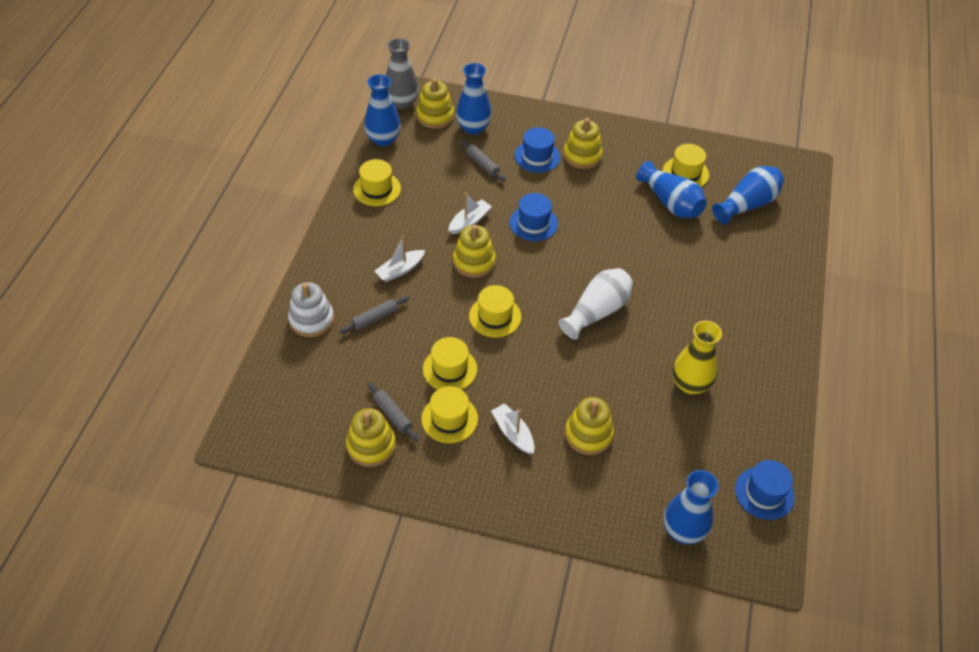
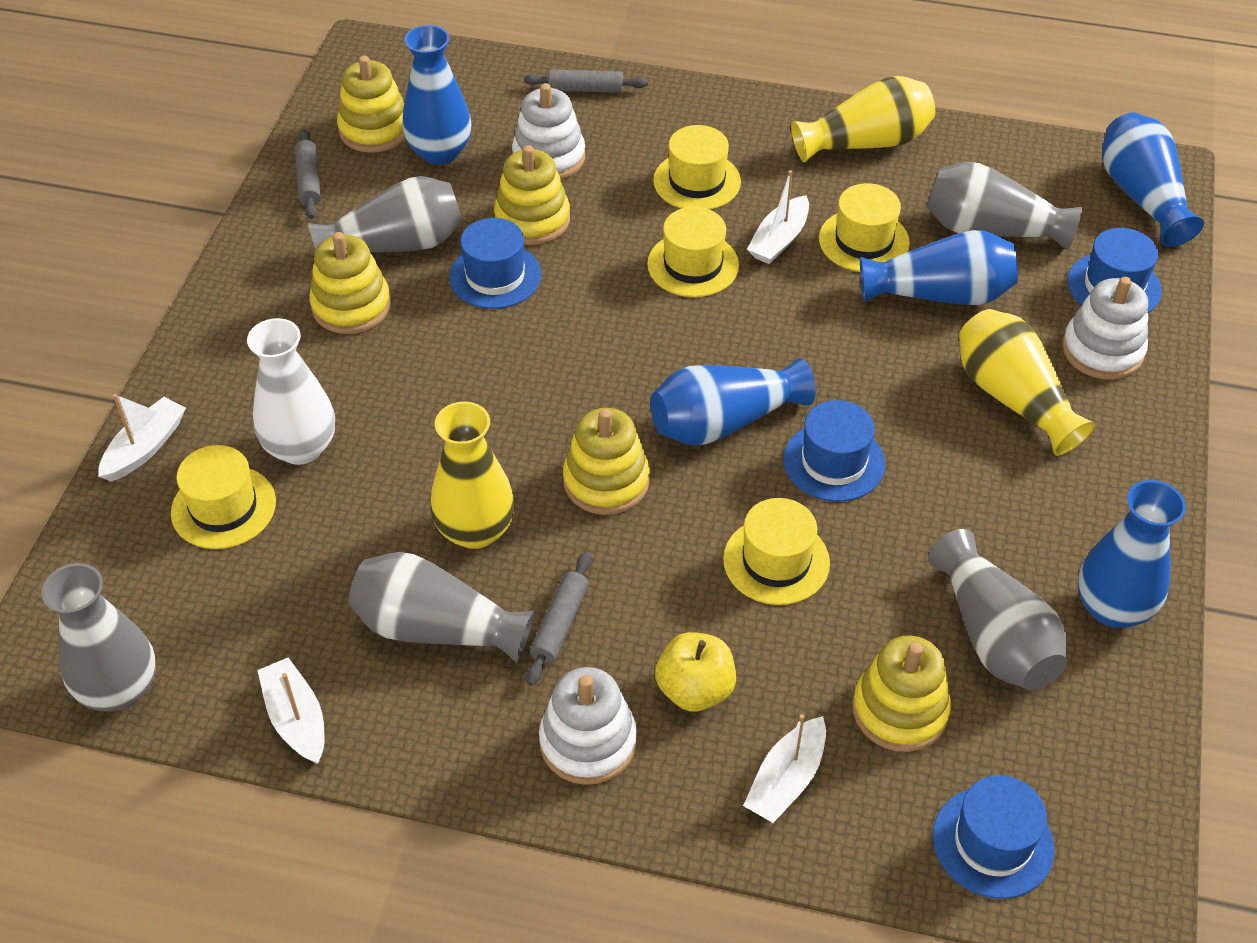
blue hat: 3 -> 4
grey vase: 1 -> 5
white boat: 3 -> 4
white stacking toy: 1 -> 3
yellow apple: 0 -> 1
yellow vase: 1 -> 3

